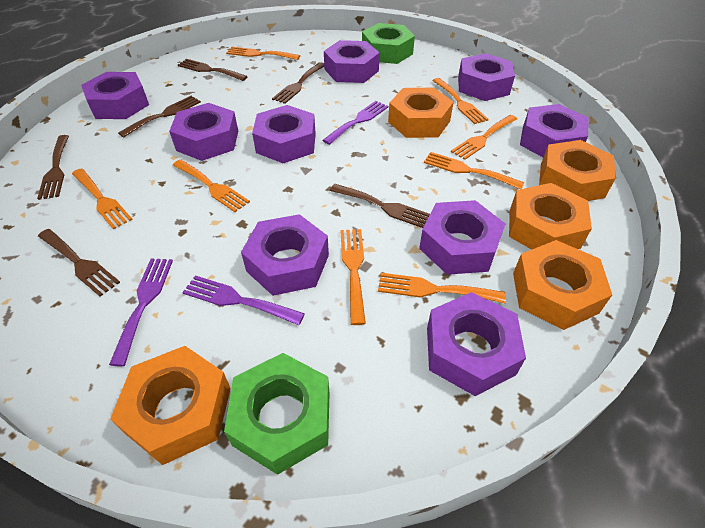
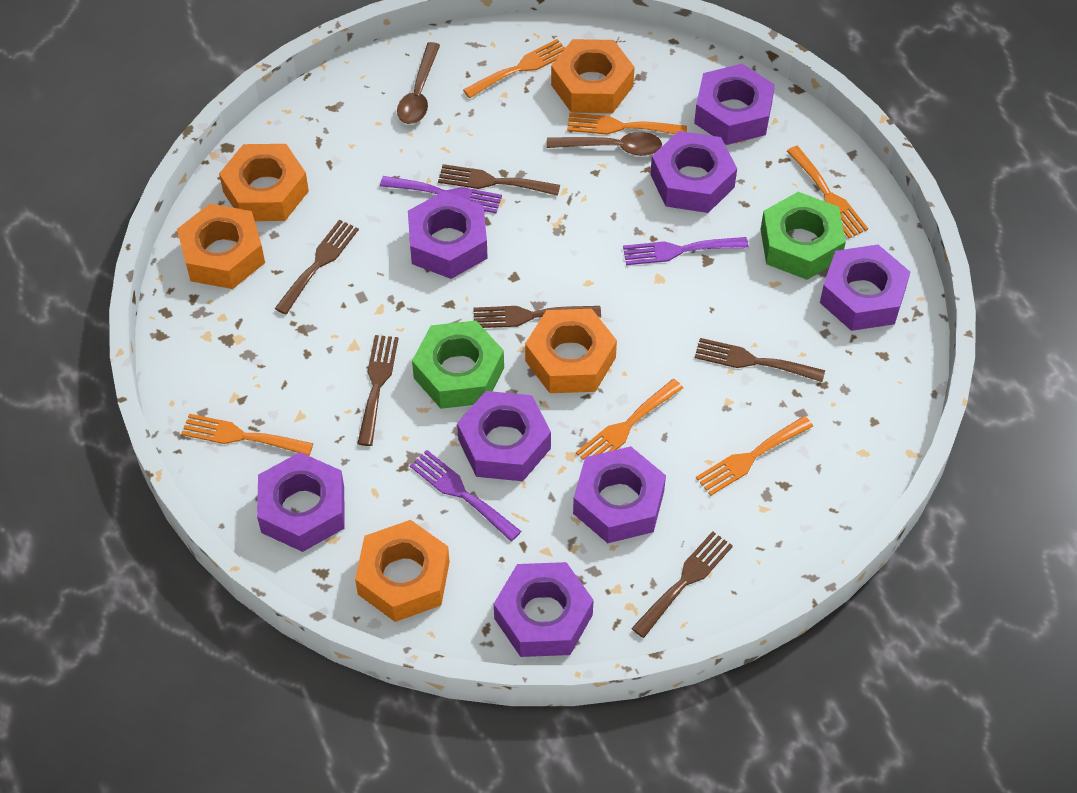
brown spoon: 0 -> 2
orange fork: 8 -> 6
purple nut: 9 -> 8

